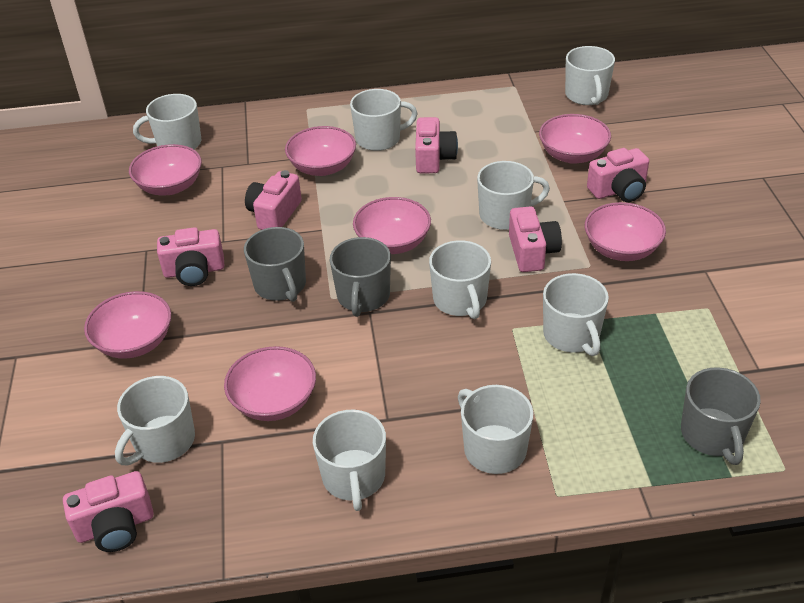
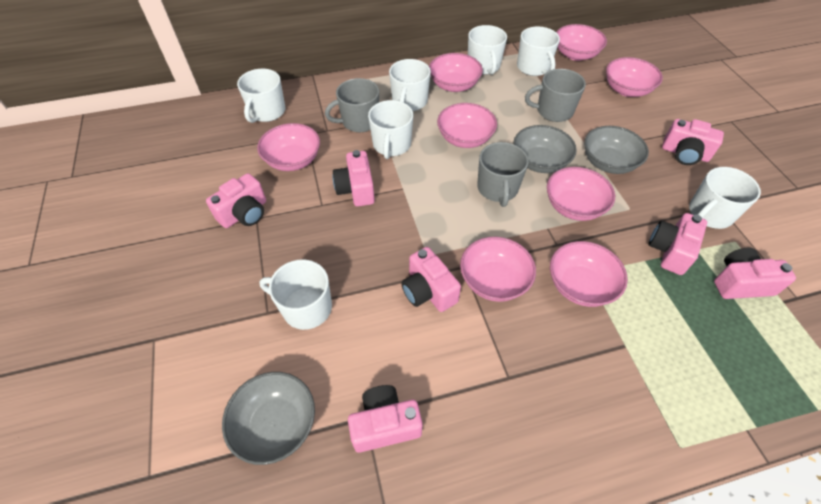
grey bowl: 0 -> 3
pink bowl: 7 -> 8
pink camera: 6 -> 7
white mug: 9 -> 7

